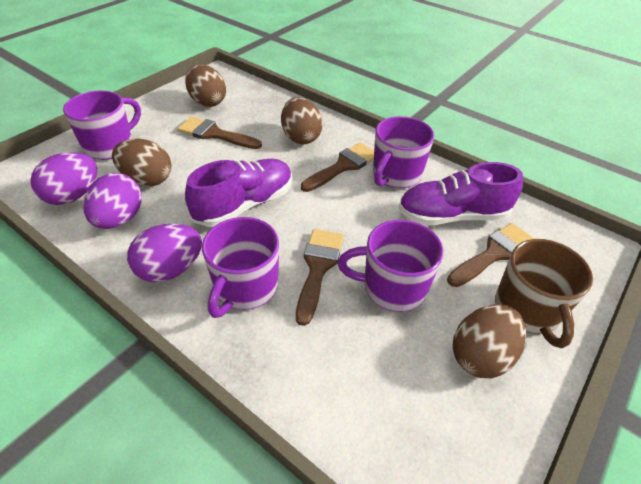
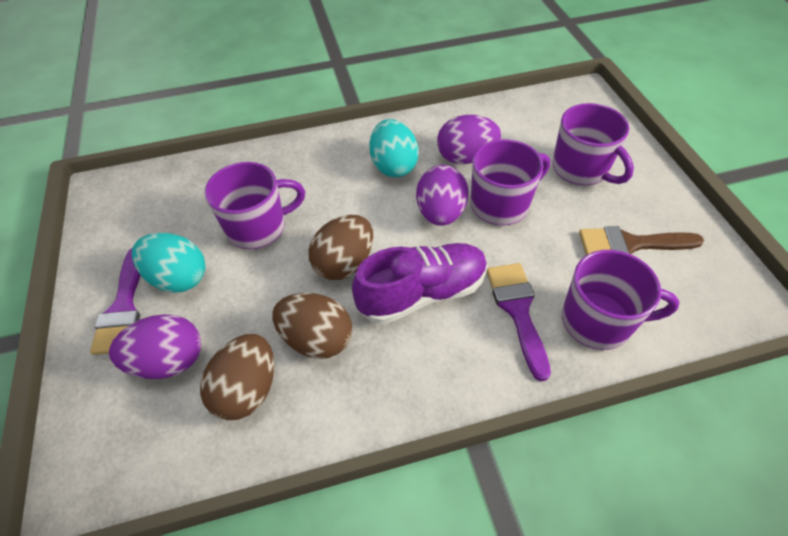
brown brush: 4 -> 1
brown egg: 4 -> 3
brown mug: 1 -> 0
purple brush: 0 -> 2
purple shoe: 2 -> 1
turquoise egg: 0 -> 2

